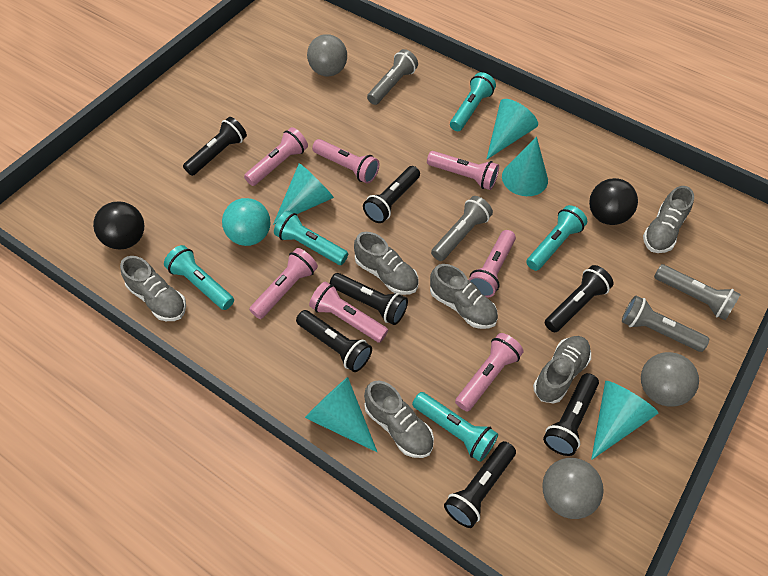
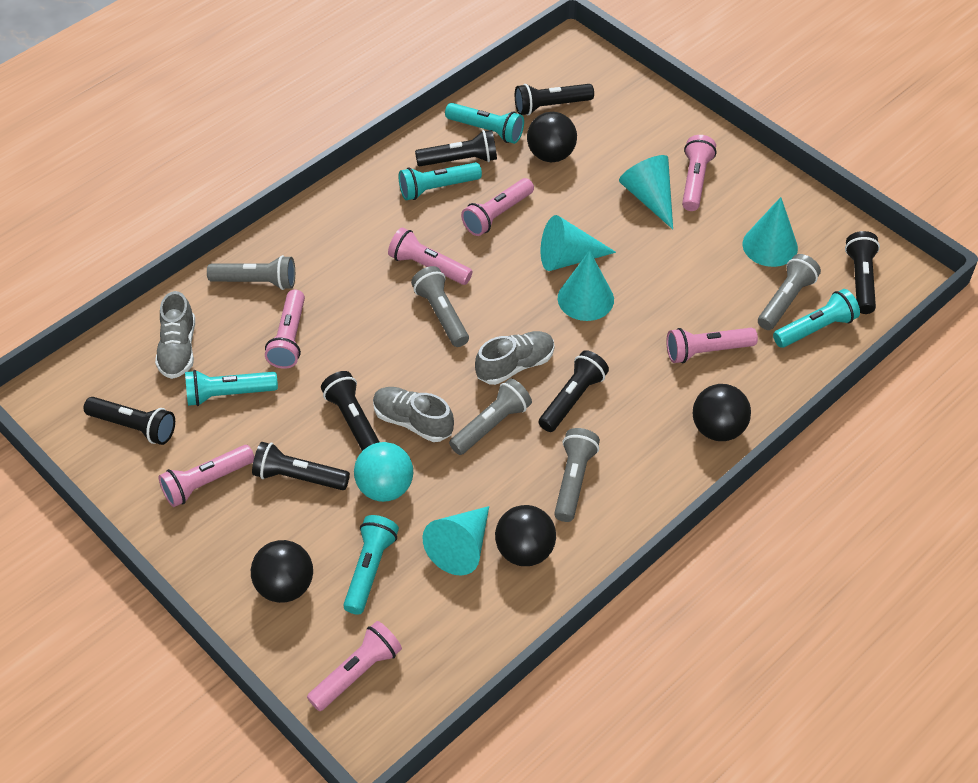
black ball: 2 -> 4
grey ball: 3 -> 0
grey flashlight: 4 -> 5
grey shoe: 6 -> 3

